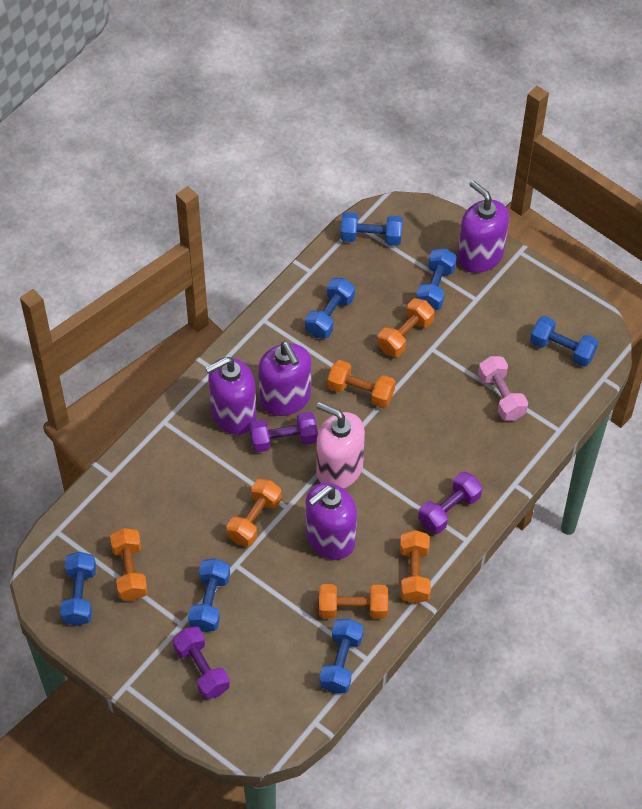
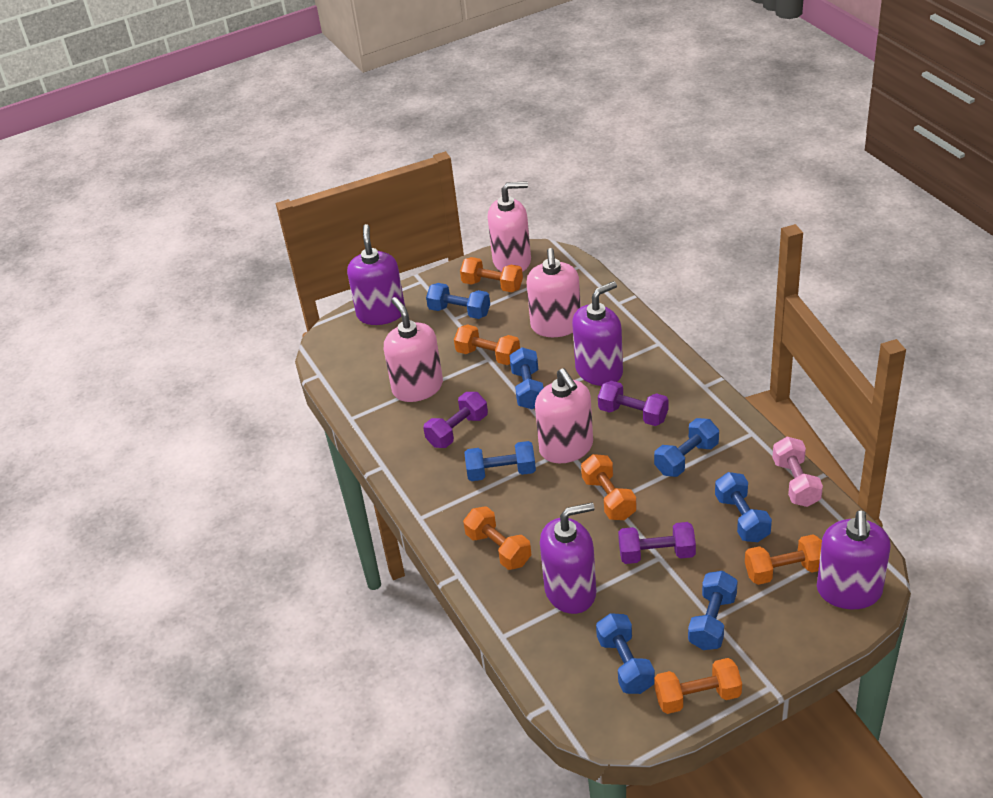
pink soap dispenser: 1 -> 4

